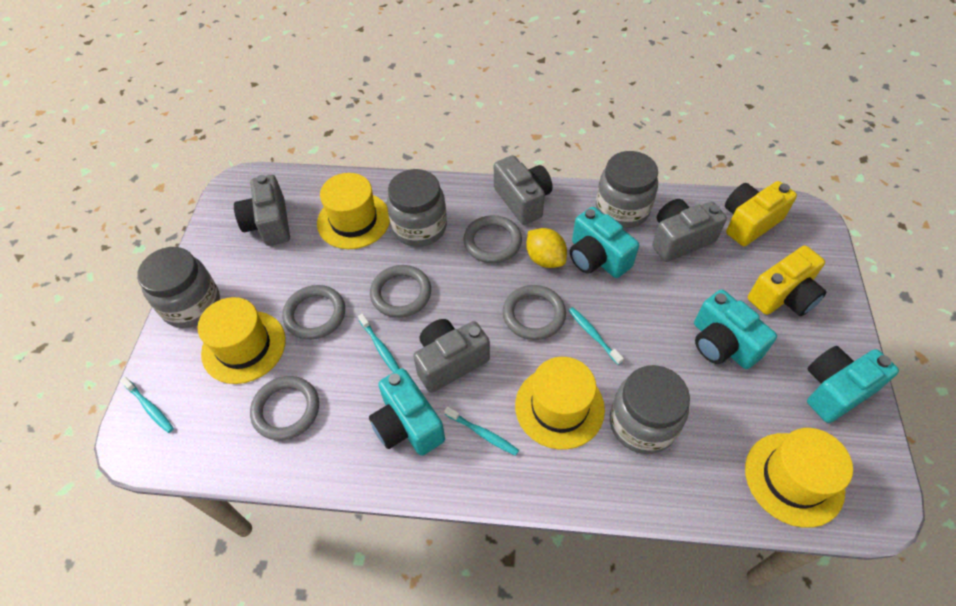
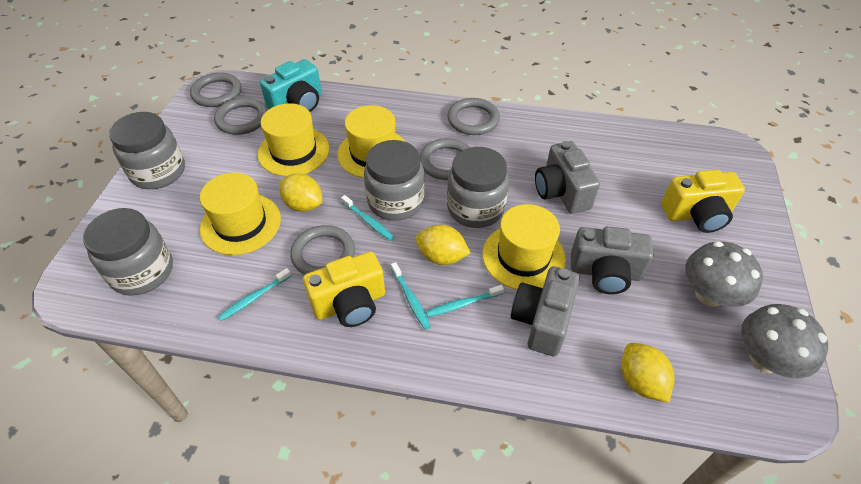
grey camera: 4 -> 3
grey mushroom: 0 -> 2
turquoise camera: 4 -> 1
yellow lemon: 1 -> 3

